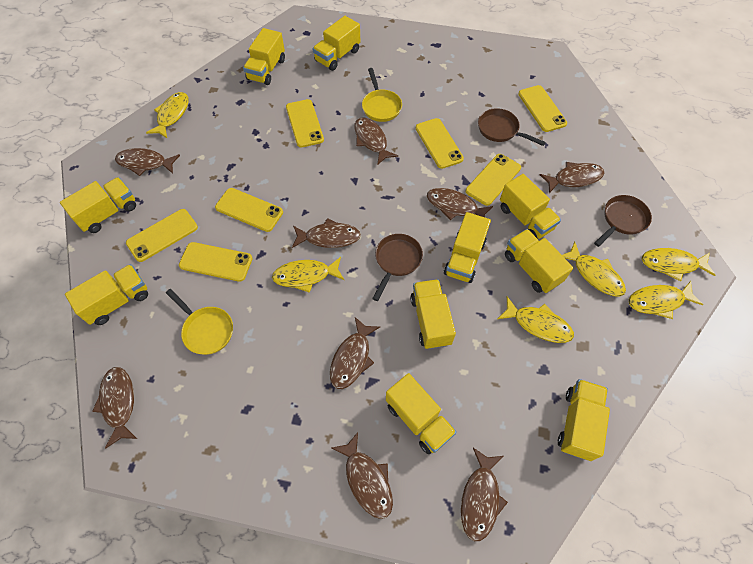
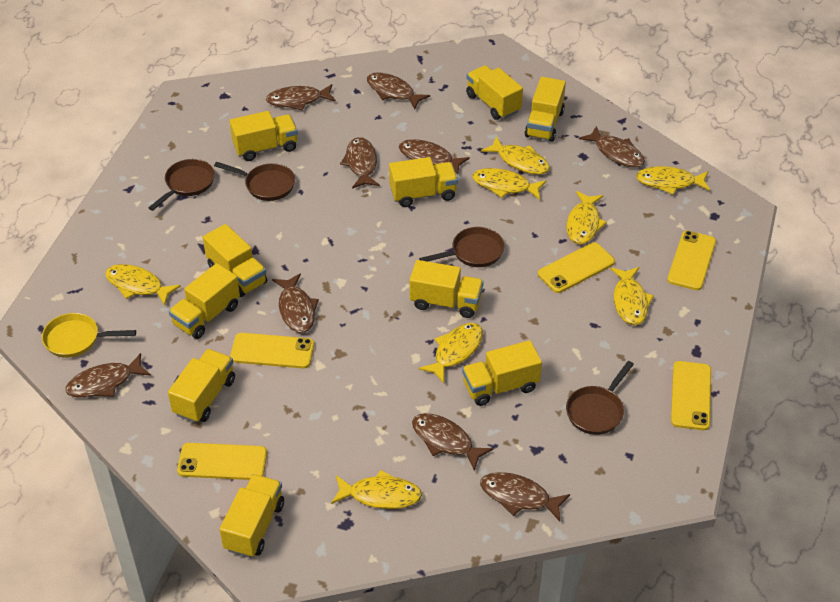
brown pan: 3 -> 4
yellow fish: 6 -> 8
yellow pan: 2 -> 1
yellow phone: 7 -> 5

